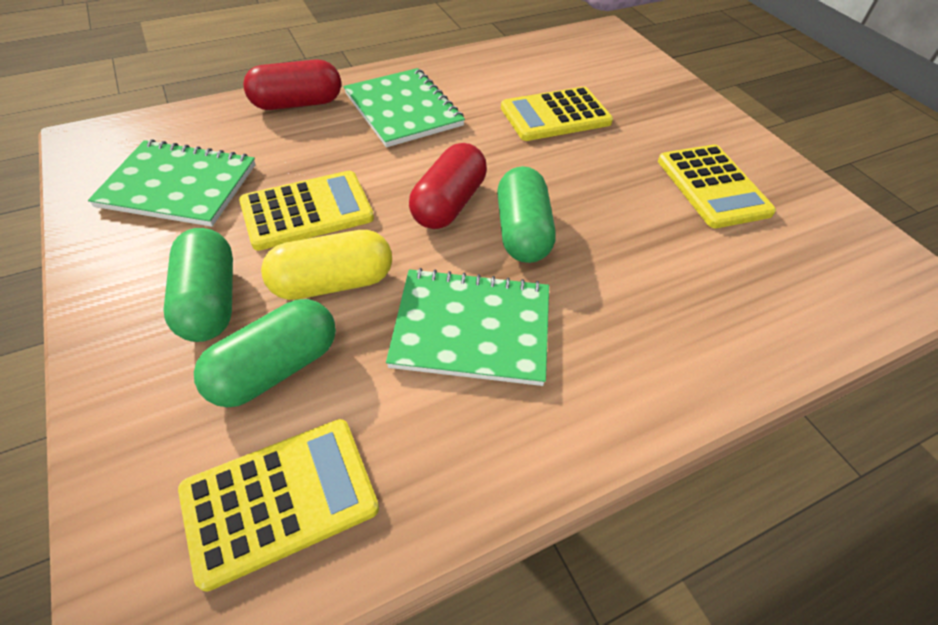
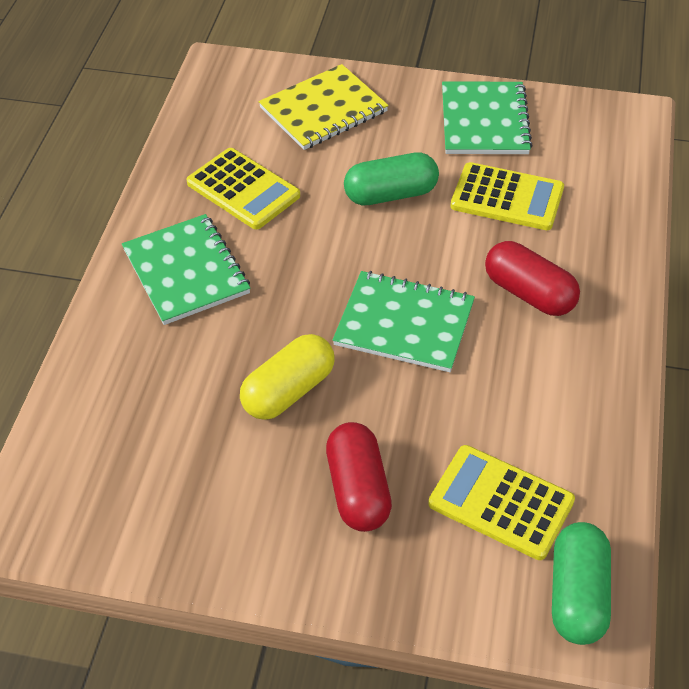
green capsule: 3 -> 2
yellow calculator: 4 -> 3
yellow notebook: 0 -> 1

